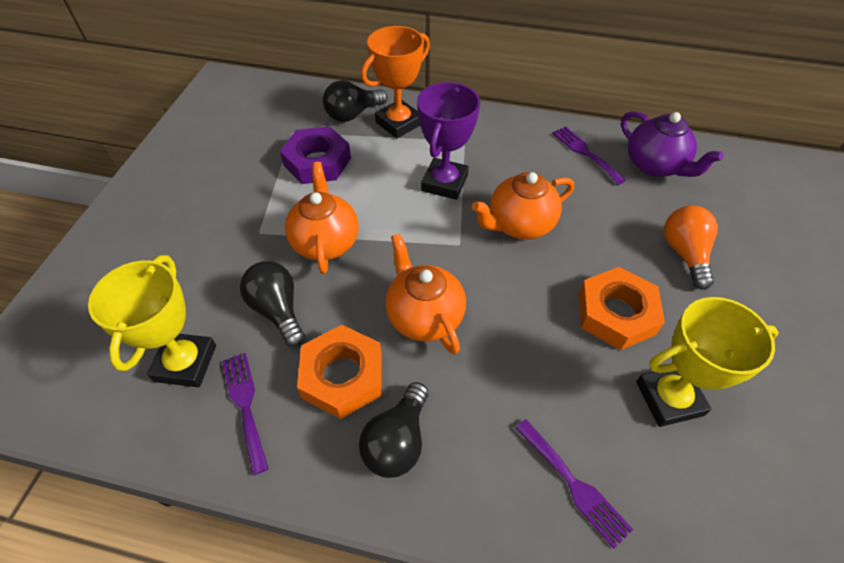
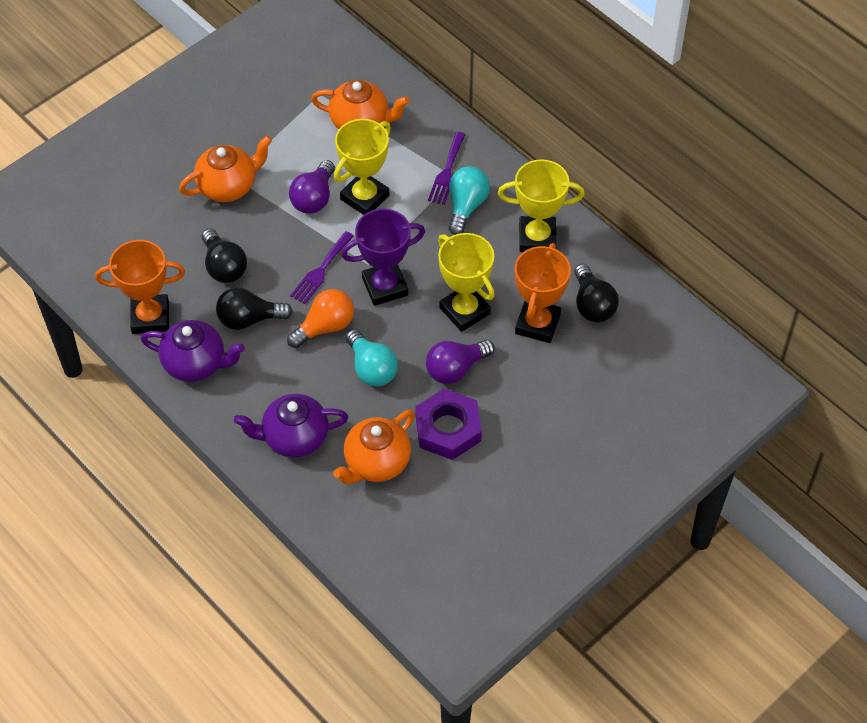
orange nut: 2 -> 0
orange trophy: 1 -> 2
purple fork: 3 -> 2
purple light bulb: 0 -> 2
purple teapot: 1 -> 2
turquoise light bulb: 0 -> 2
yellow trophy: 2 -> 3

